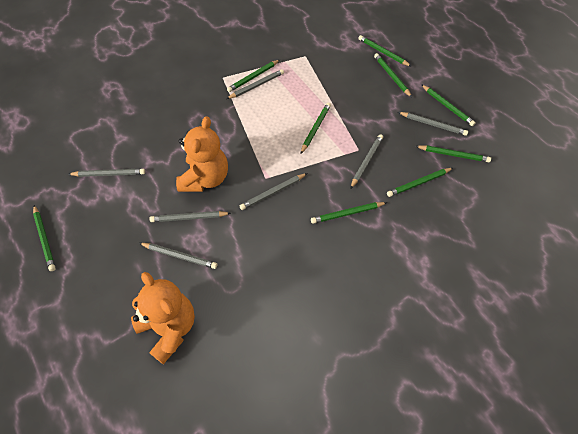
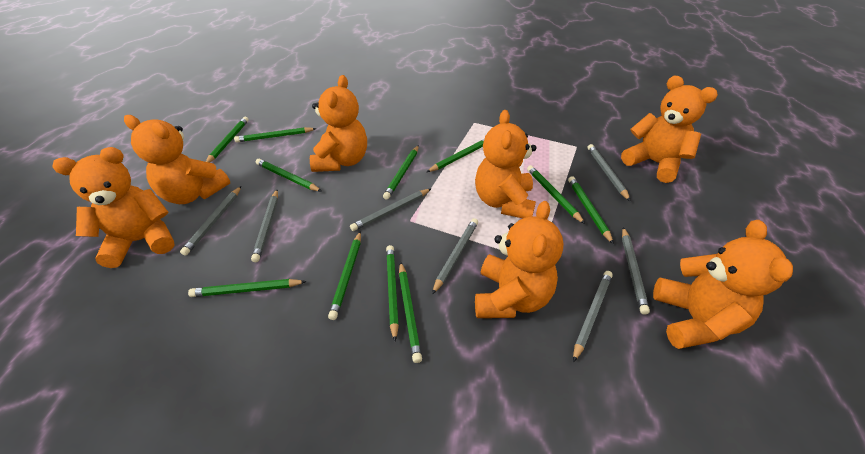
green pencil: 9 -> 11
orange teddy bear: 2 -> 7

